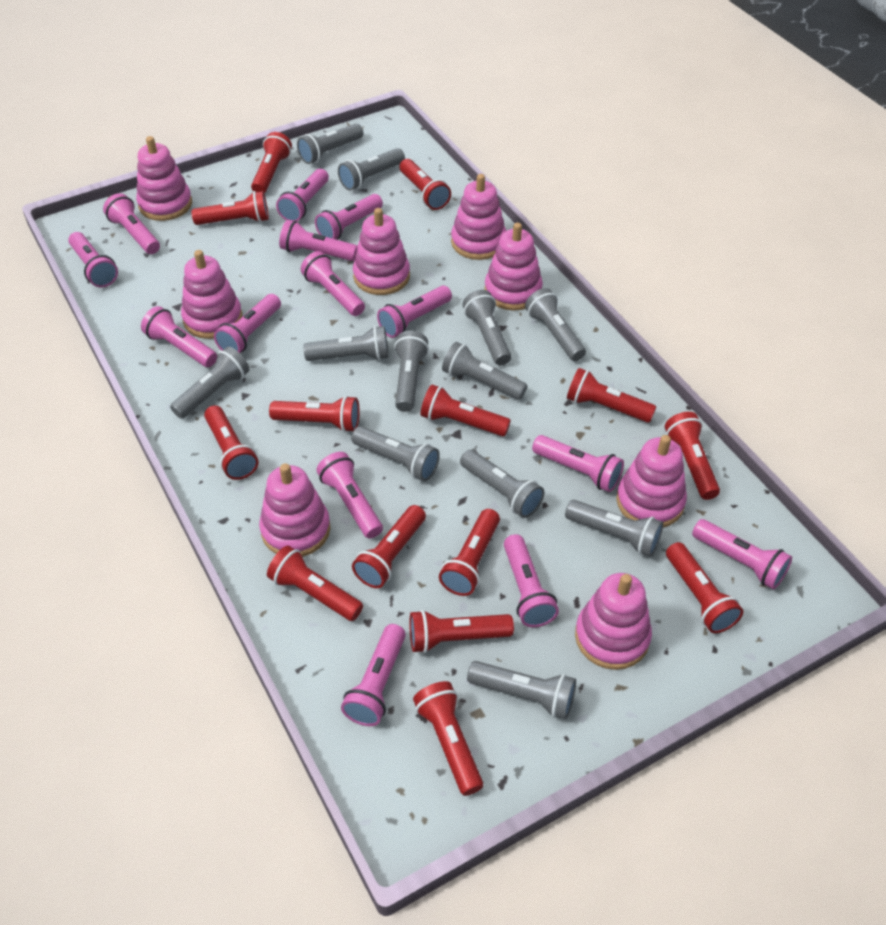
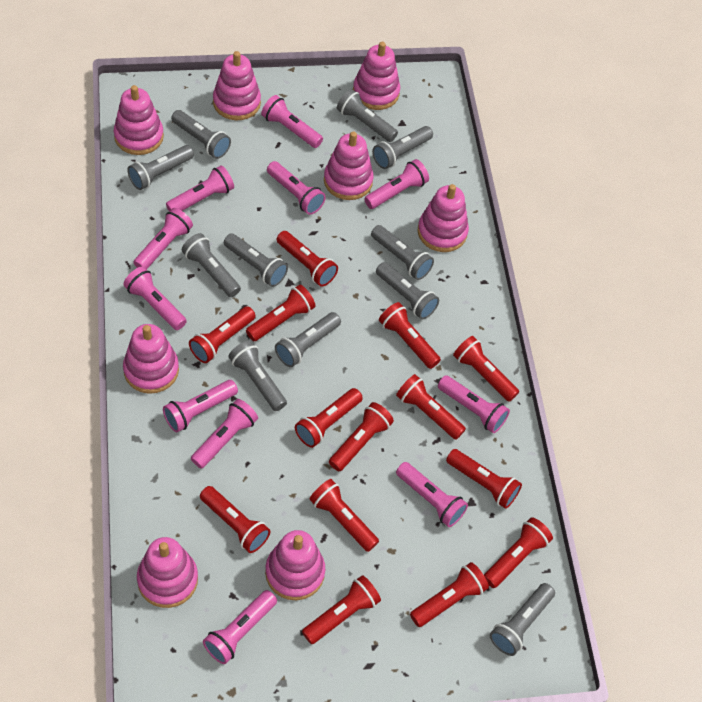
grey flashlight: 12 -> 11
pink flashlight: 14 -> 11

